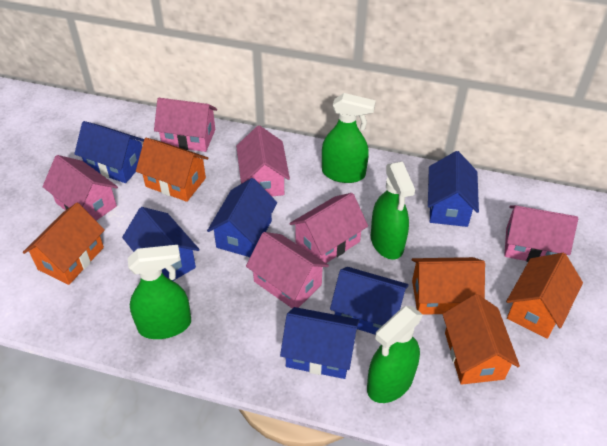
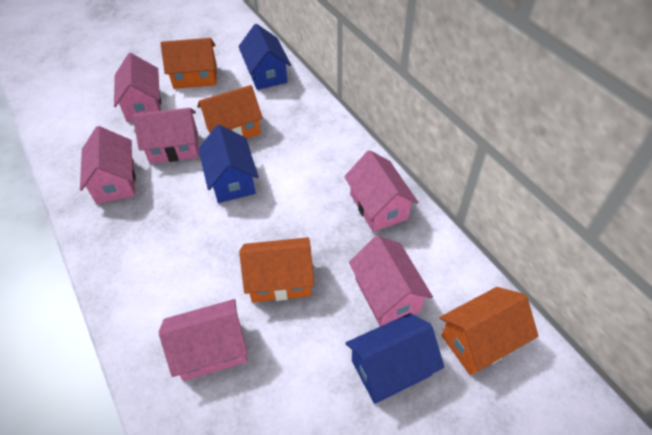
blue house: 6 -> 3
green spray bottle: 4 -> 0
orange house: 5 -> 4

